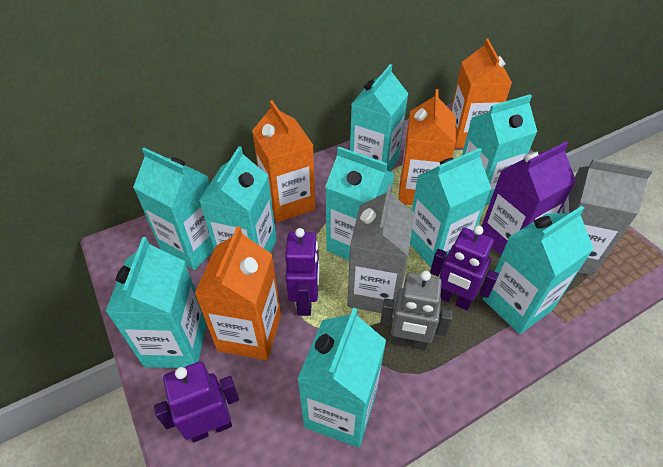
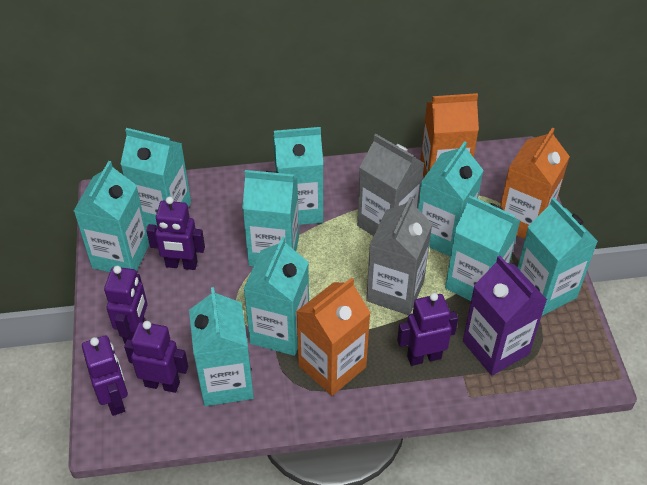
grey robot: 1 -> 0
orange carton: 4 -> 3
purple robot: 3 -> 5

